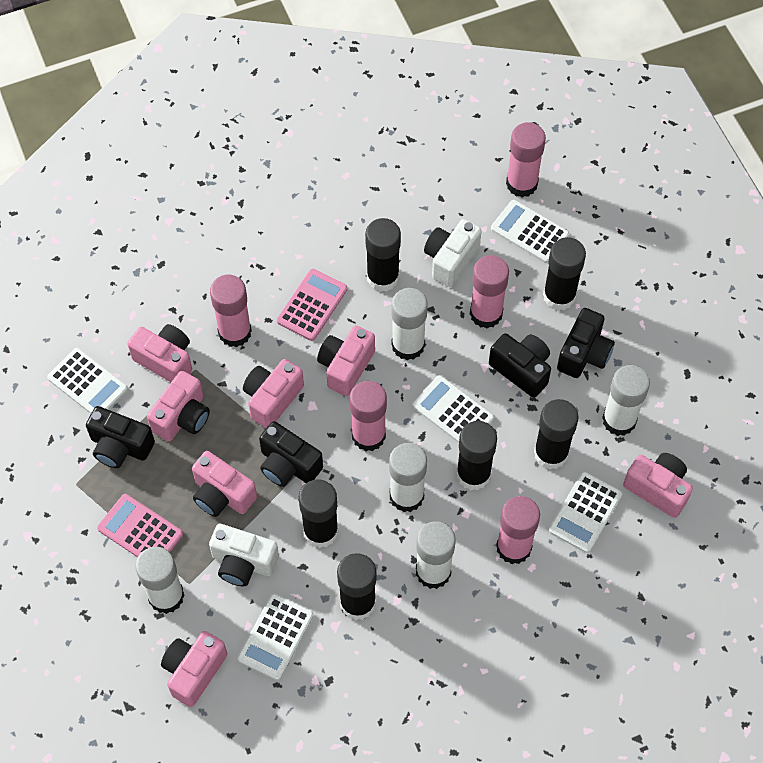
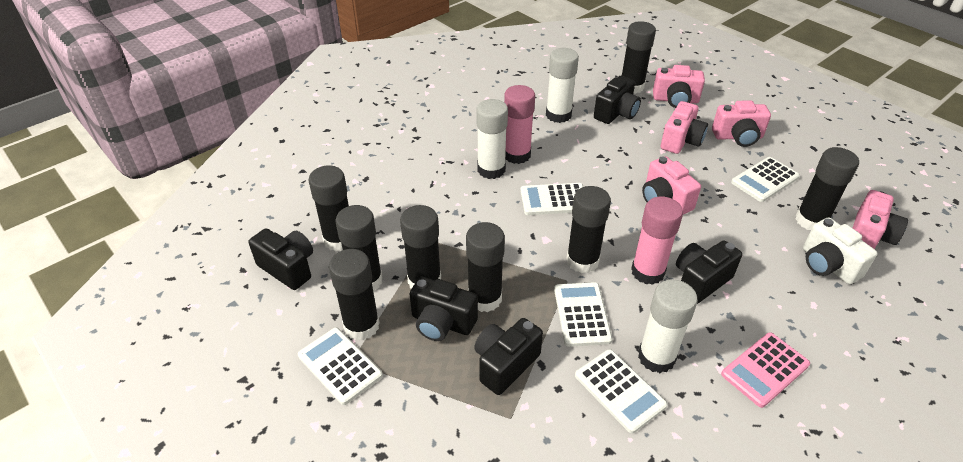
black camera: 4 -> 5
black glue stick: 6 -> 8
pink calculator: 2 -> 1
pink camera: 7 -> 5
pink glue stick: 5 -> 2
white camera: 2 -> 1
white glue stick: 5 -> 3

